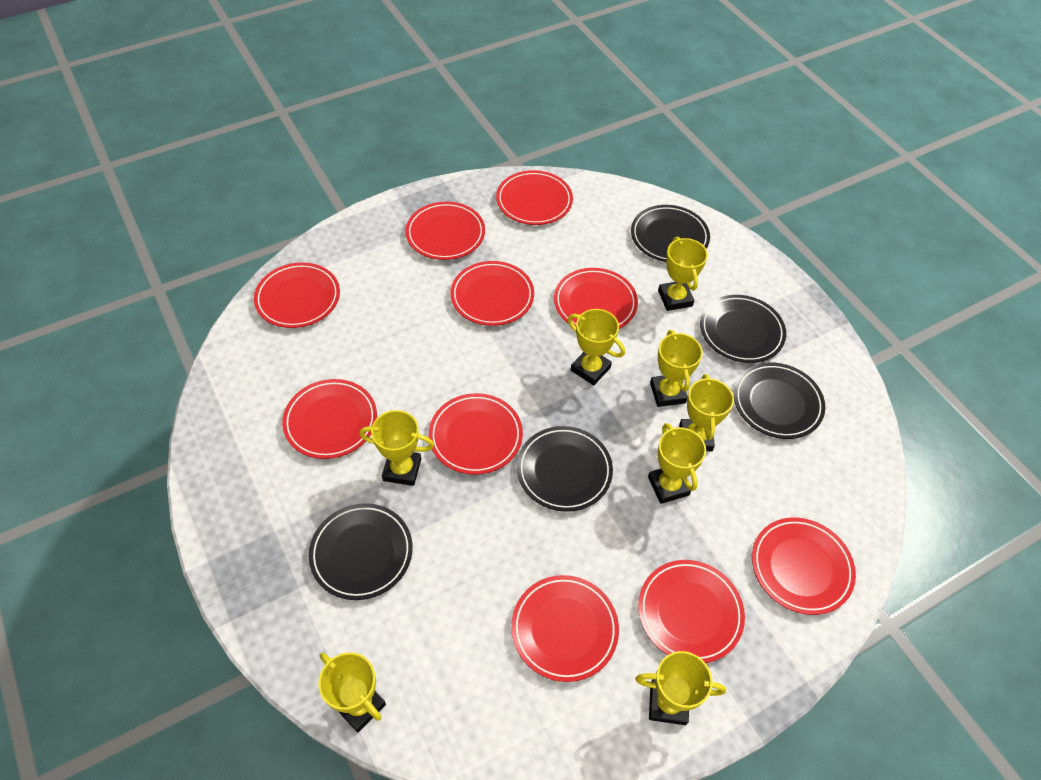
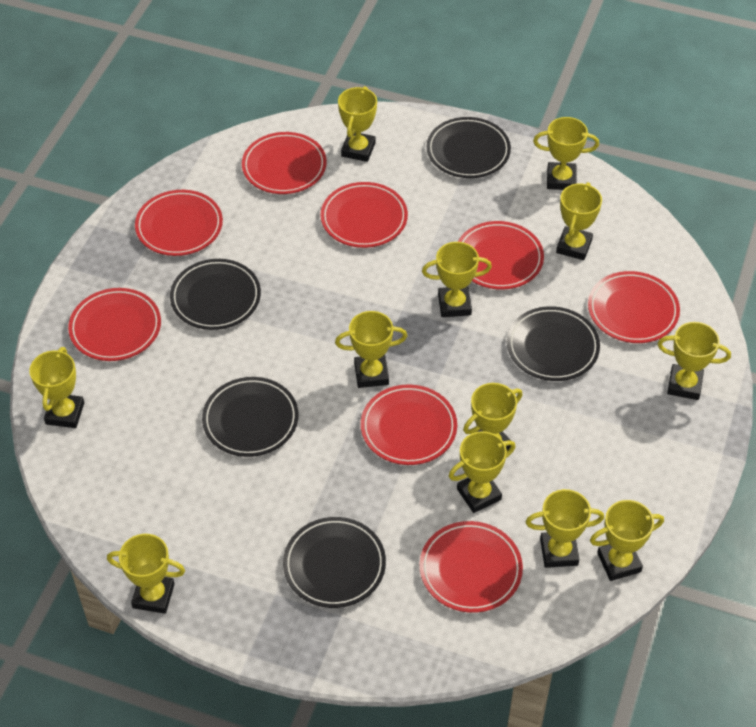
red plate: 10 -> 8
yellow trophy: 8 -> 12

